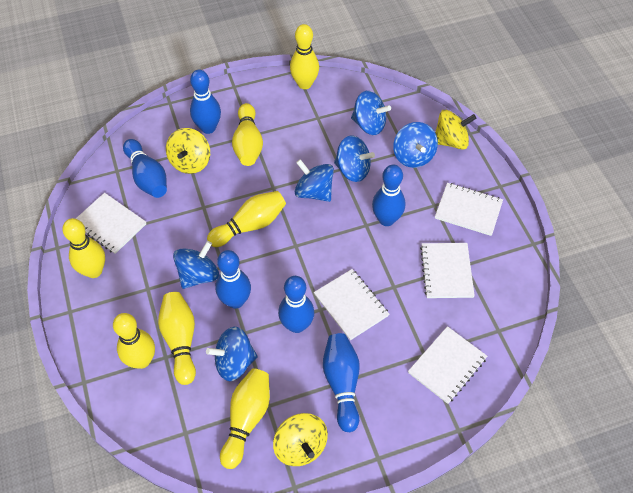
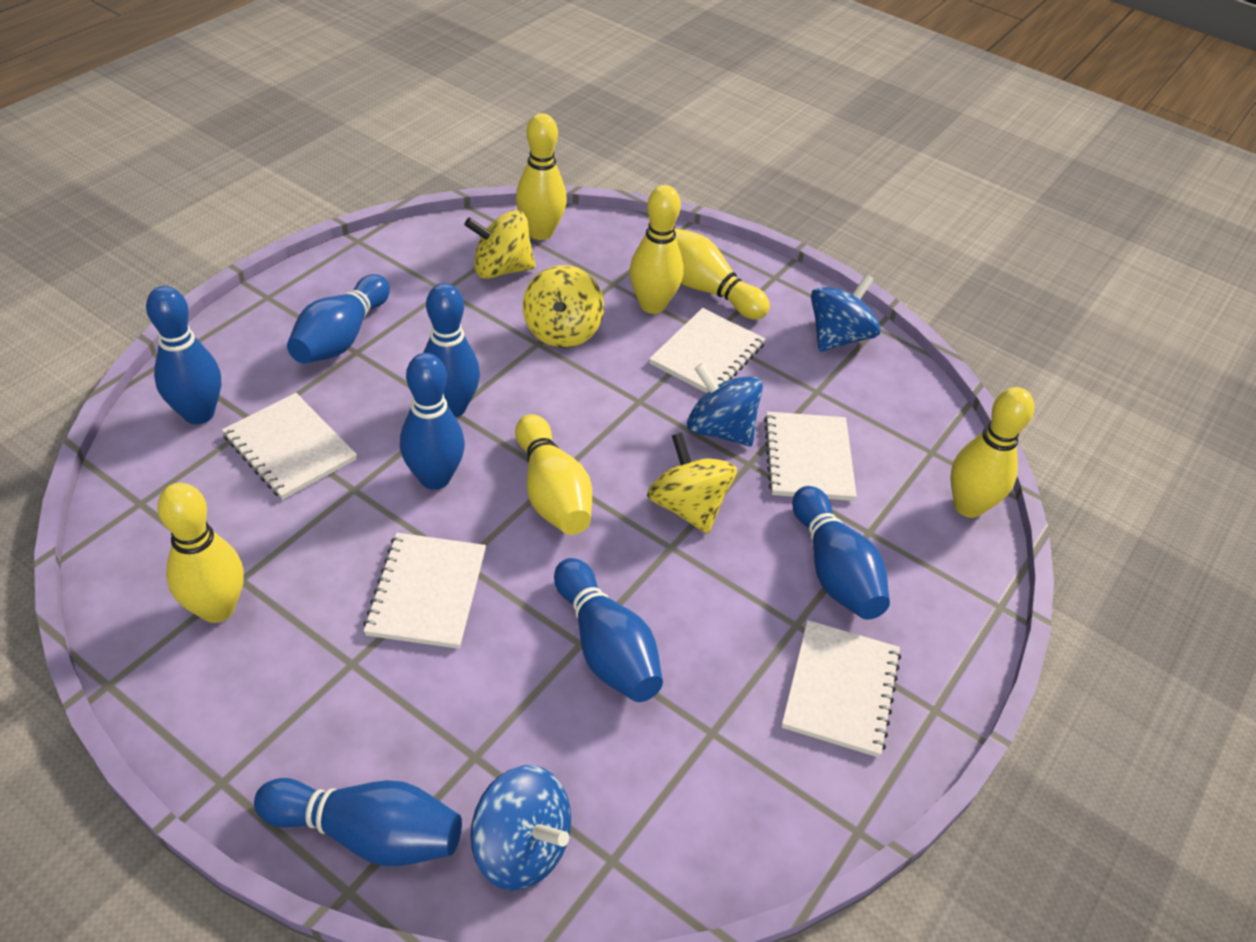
blue bowling pin: 6 -> 7
blue spinning top: 6 -> 3
yellow bowling pin: 7 -> 6

